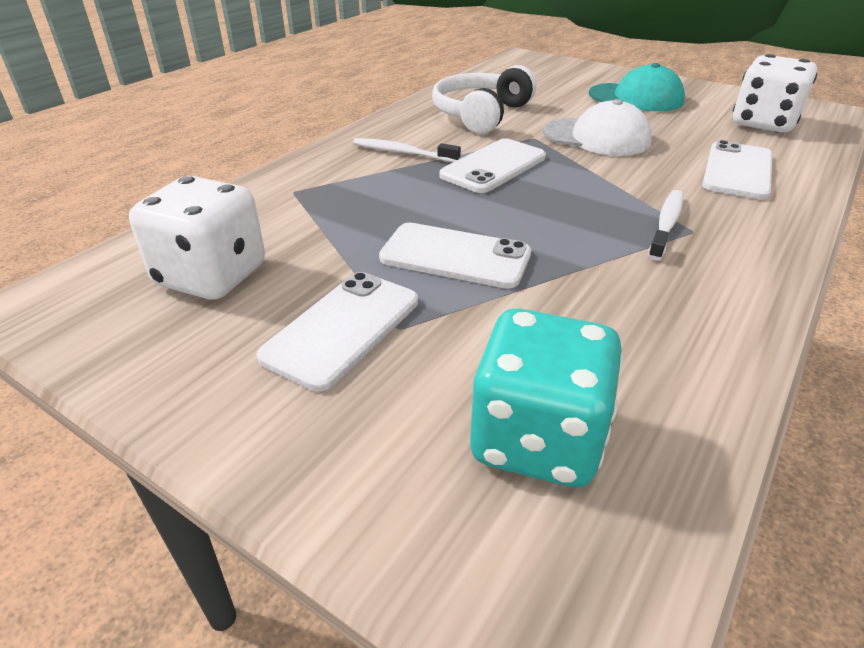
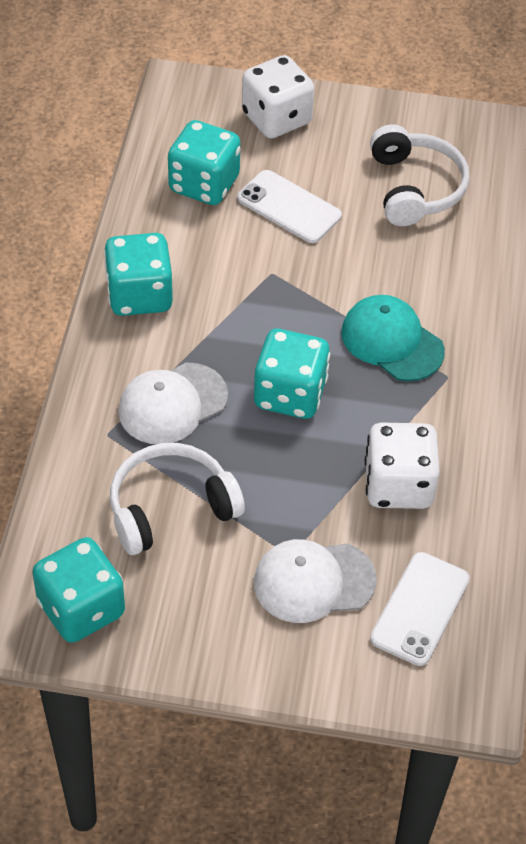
turquoise dice: 1 -> 4
white cap: 1 -> 2
white headphones: 1 -> 2
white phone: 4 -> 2
white toothbrush: 2 -> 0

